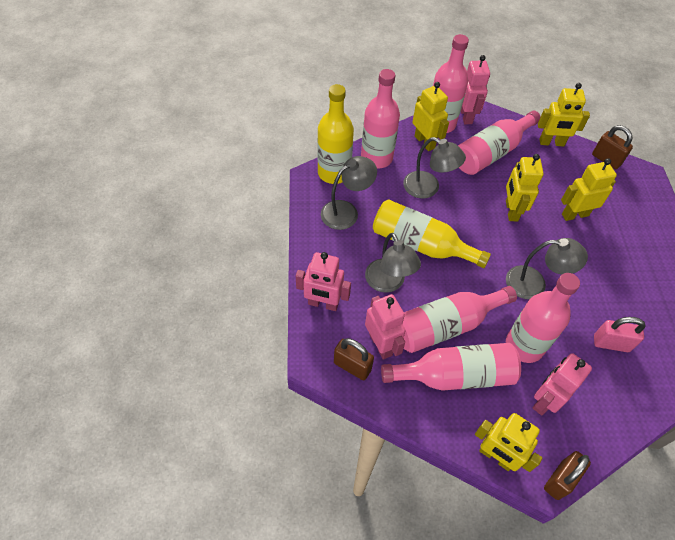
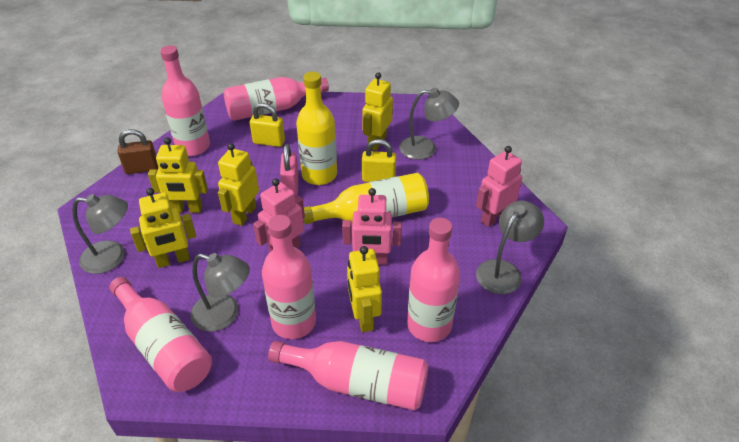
brown padlock: 3 -> 1
pink robot: 4 -> 3
yellow padlock: 0 -> 2

